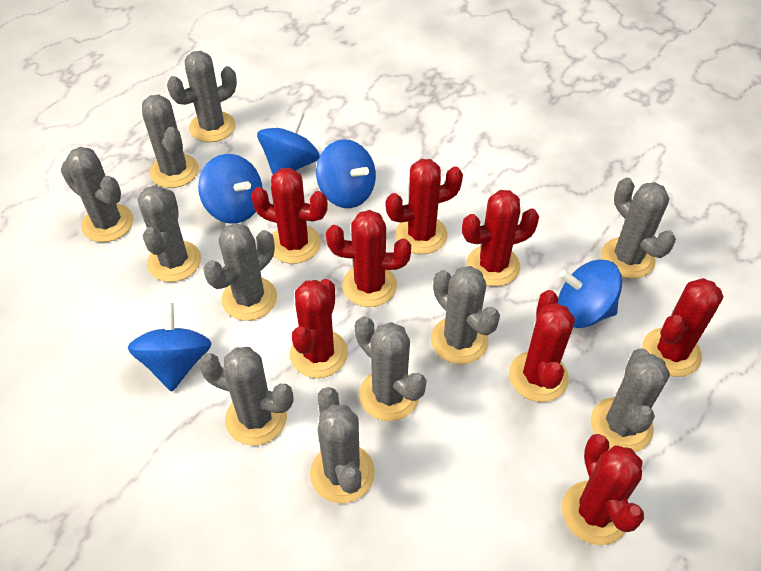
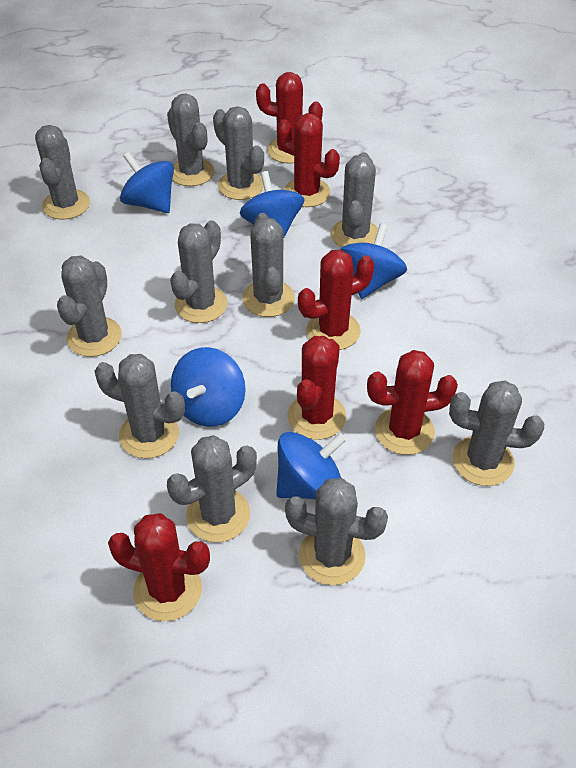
red cactus: 8 -> 6

